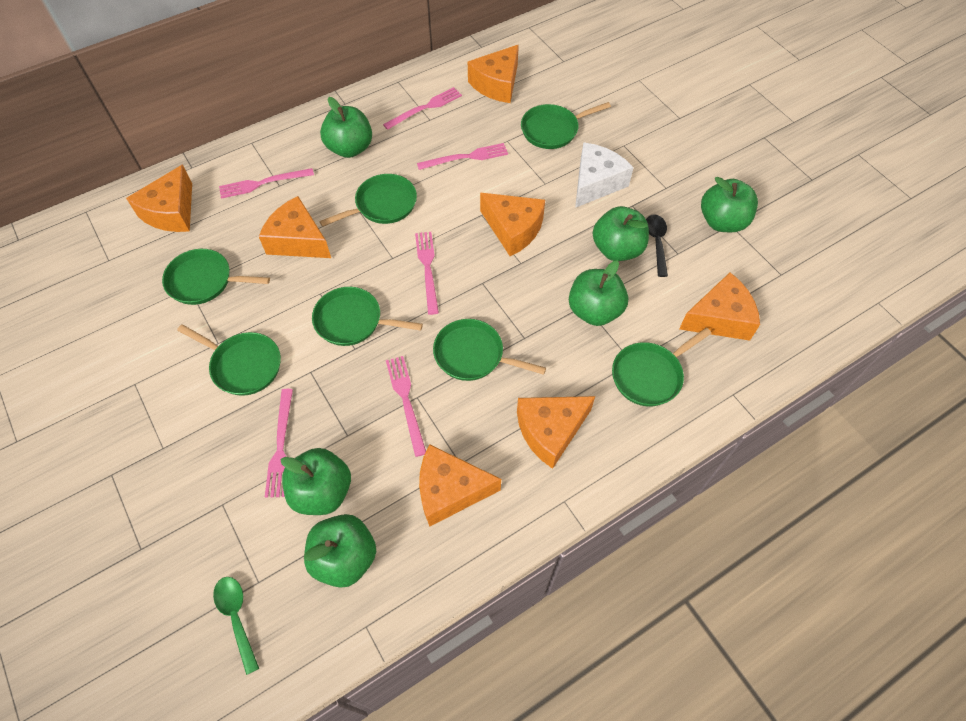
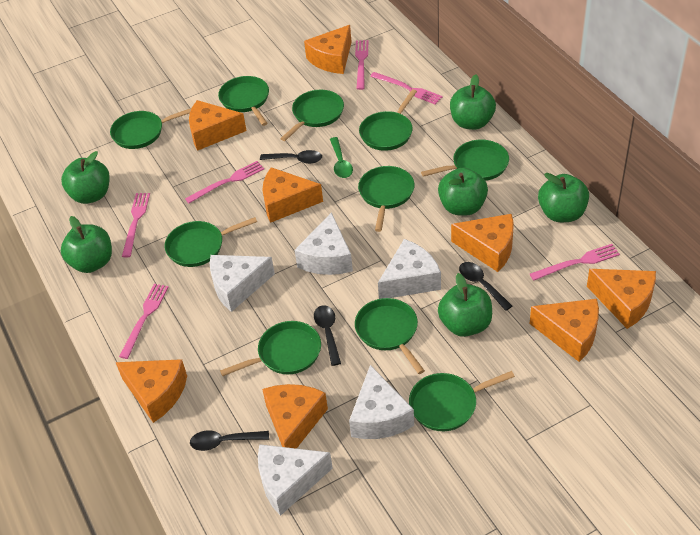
black spoon: 1 -> 4
green pan: 7 -> 10
orange cheese: 7 -> 8
white cheese: 1 -> 5

